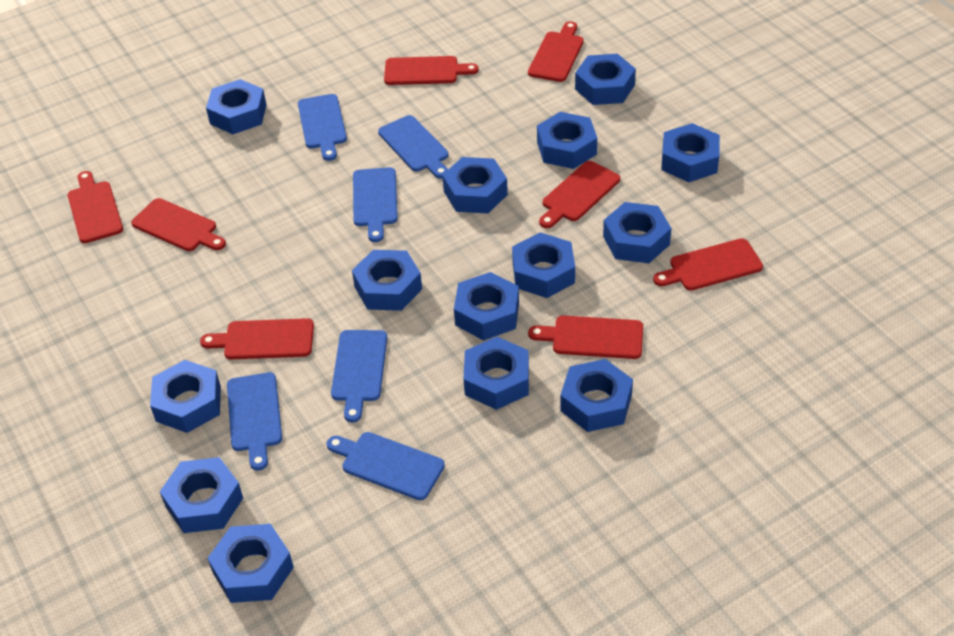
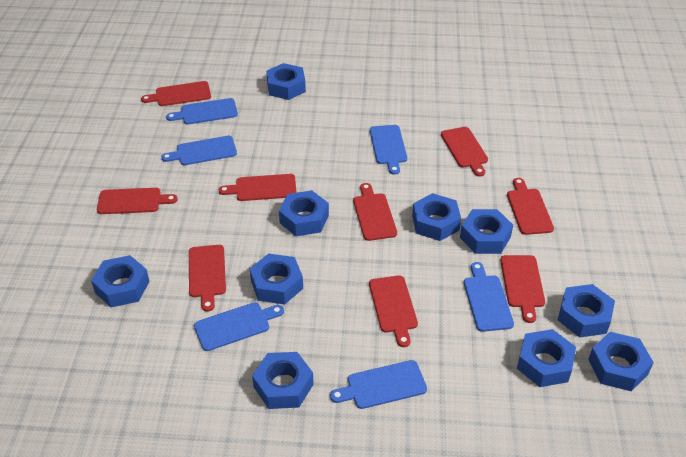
blue nut: 14 -> 10
red cutting board: 8 -> 9

